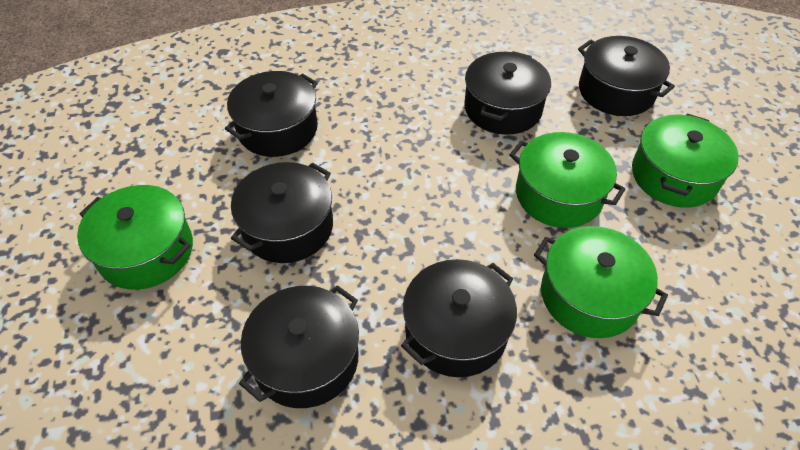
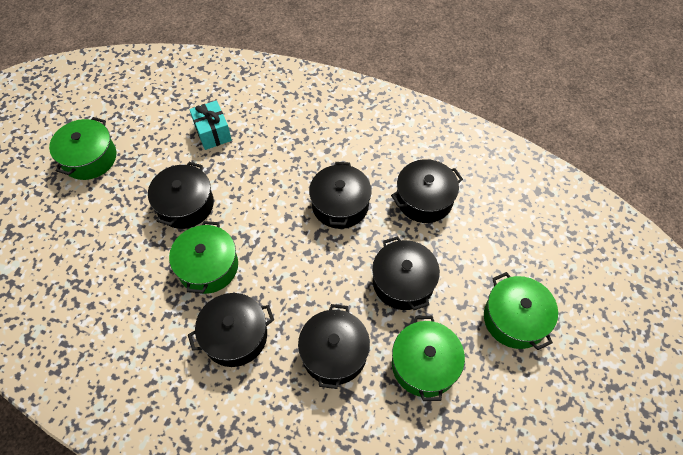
turquoise gift: 0 -> 1

